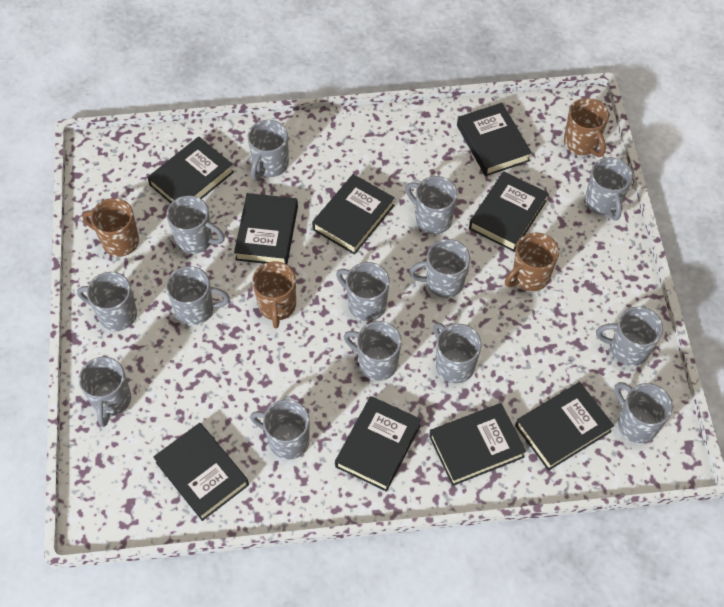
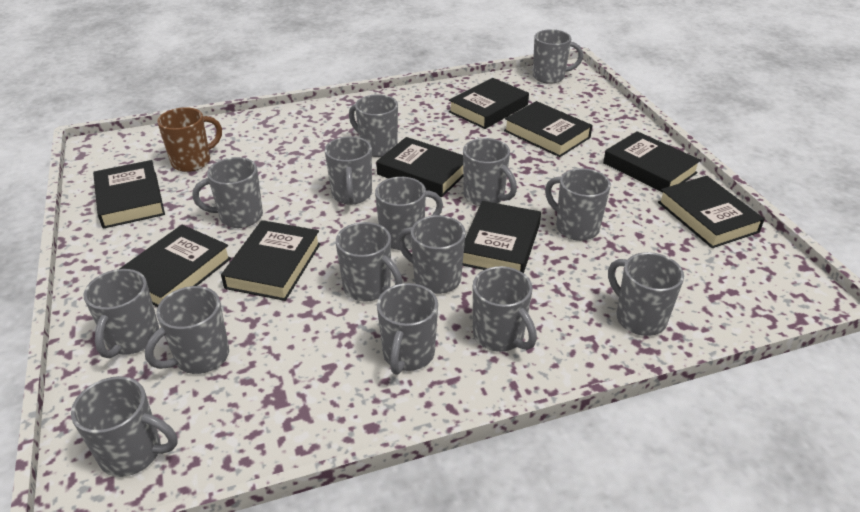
brown mug: 4 -> 1
grey mug: 14 -> 15

